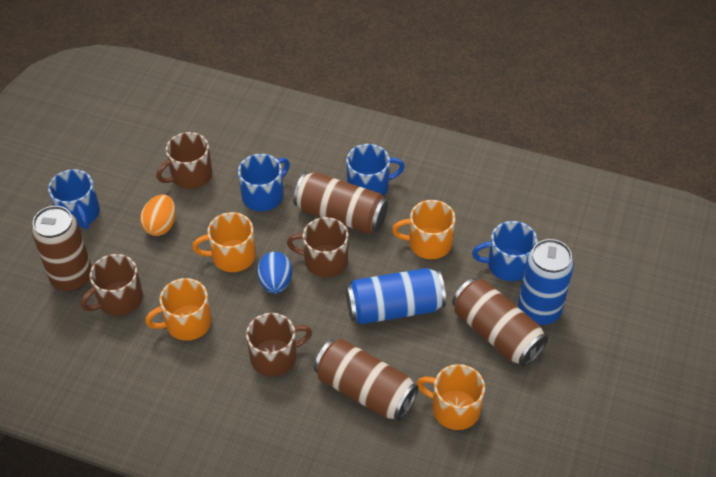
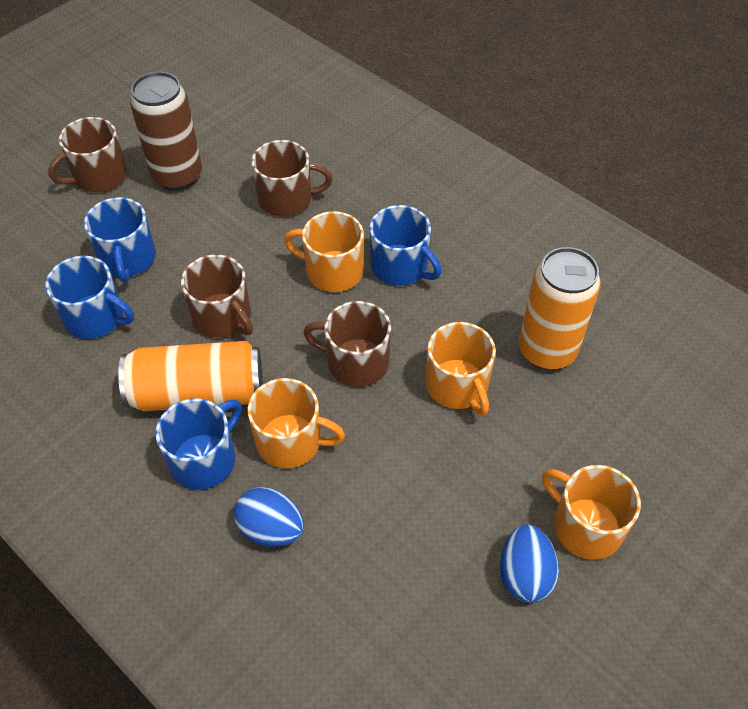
blue can: 2 -> 0
blue egg: 1 -> 2
brown can: 4 -> 1
orange can: 0 -> 2
orange egg: 1 -> 0

